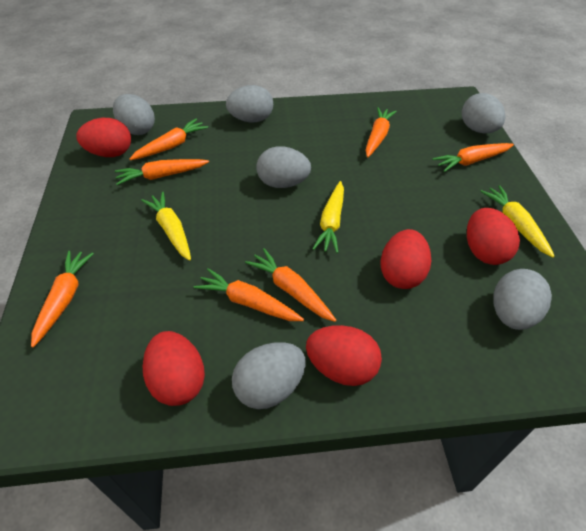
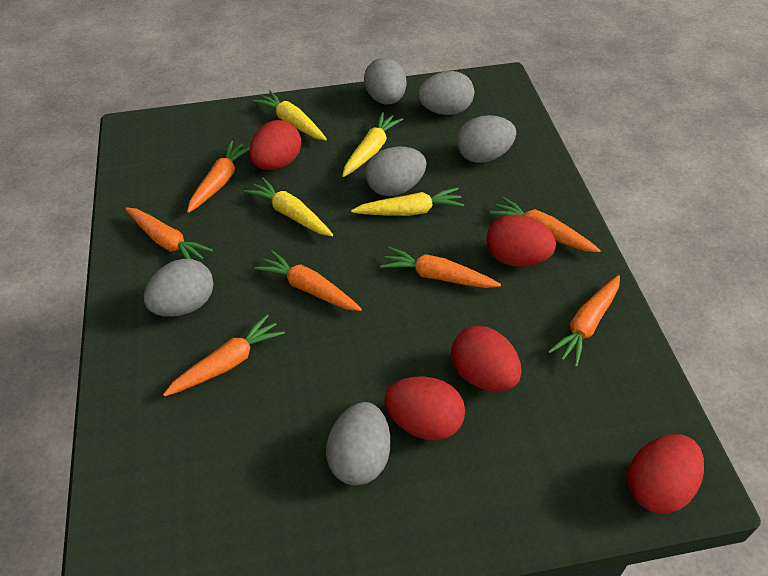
yellow carrot: 3 -> 4

